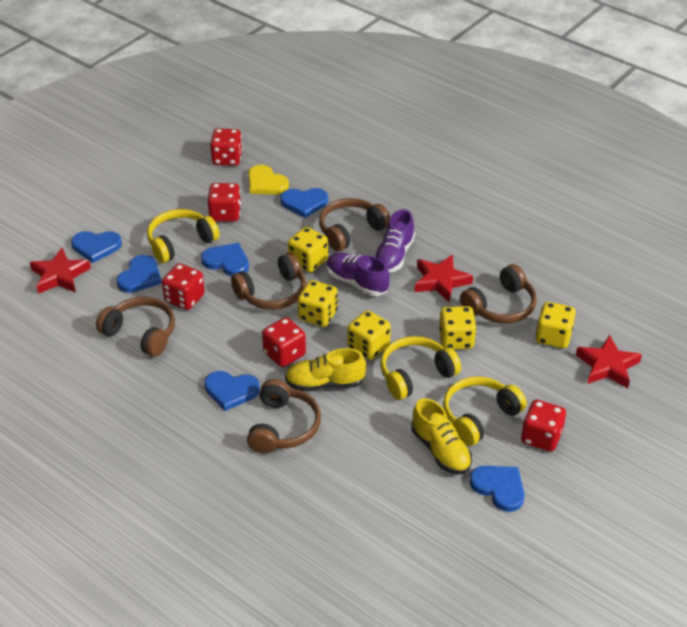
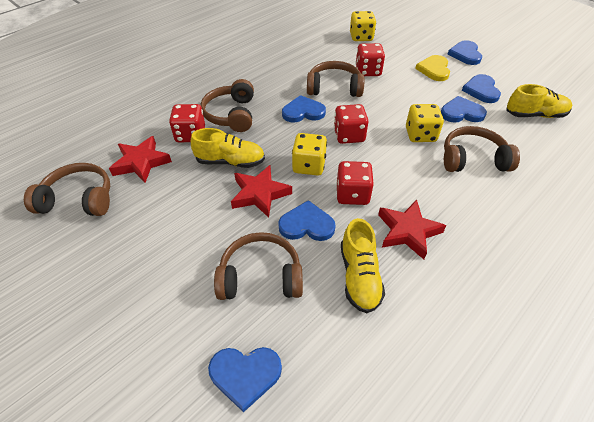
purple shoe: 2 -> 0
red dice: 5 -> 4
yellow dice: 5 -> 3
yellow headphones: 3 -> 0
yellow shoe: 2 -> 3

